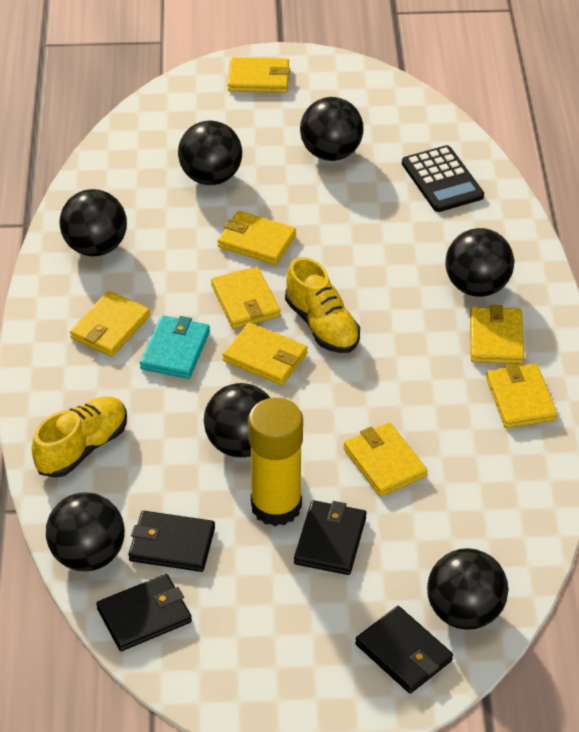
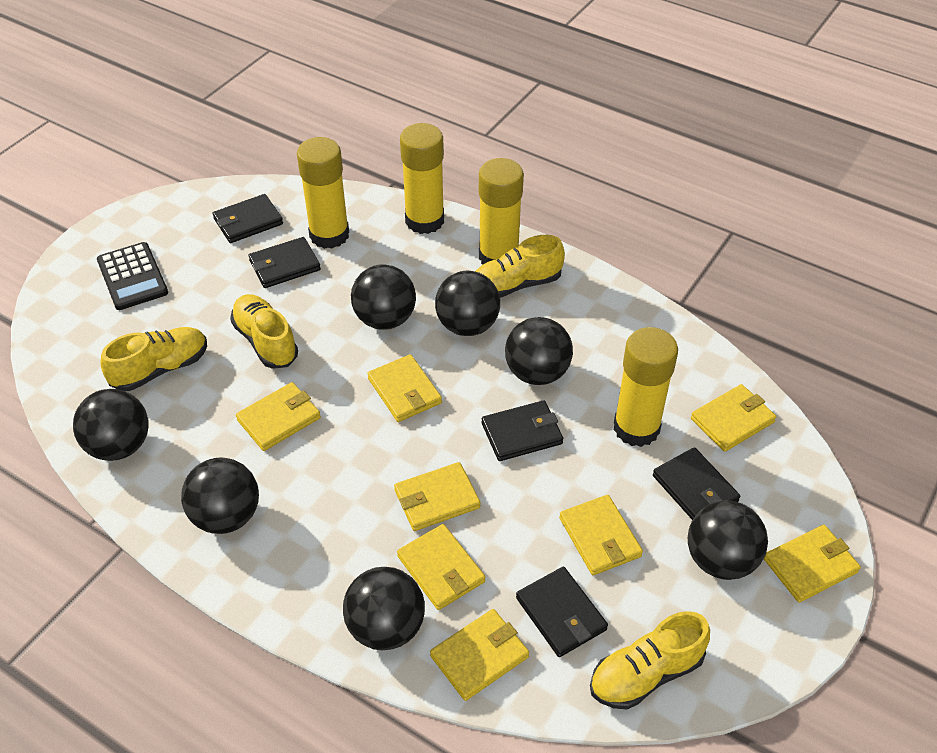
black wallet: 4 -> 5
turquoise wallet: 1 -> 0
yellow glue stick: 1 -> 4
yellow shoe: 2 -> 4

